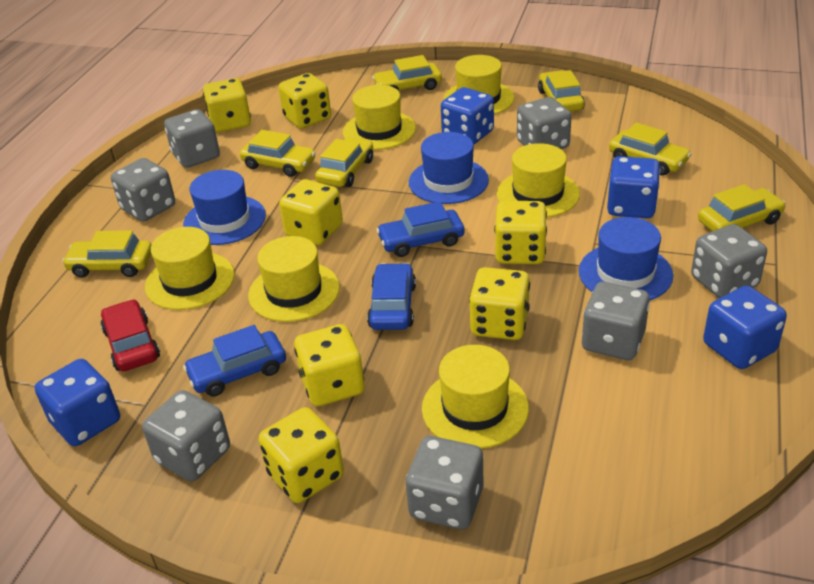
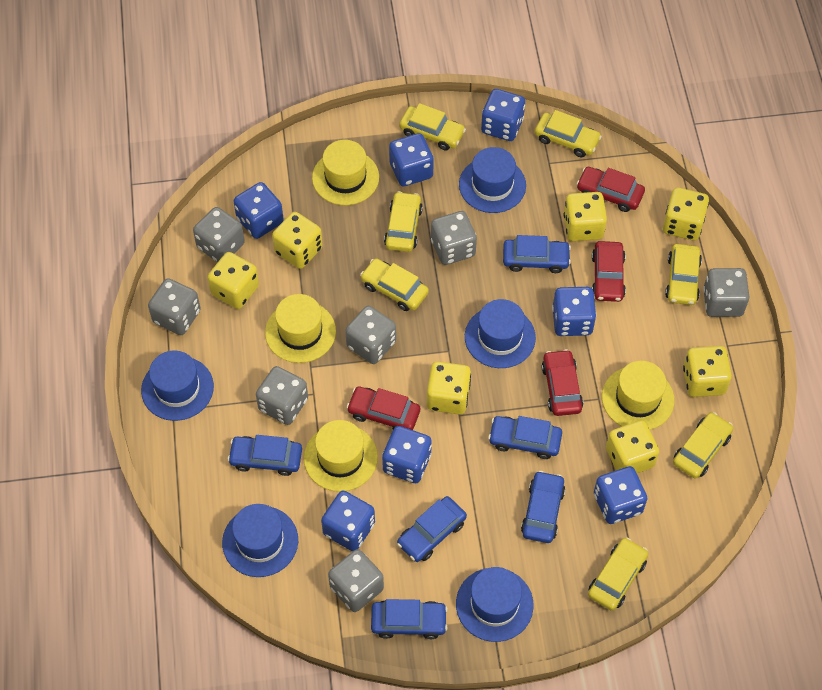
blue car: 3 -> 6
blue dice: 4 -> 7
blue hat: 3 -> 5
red car: 1 -> 4
yellow hat: 6 -> 4

